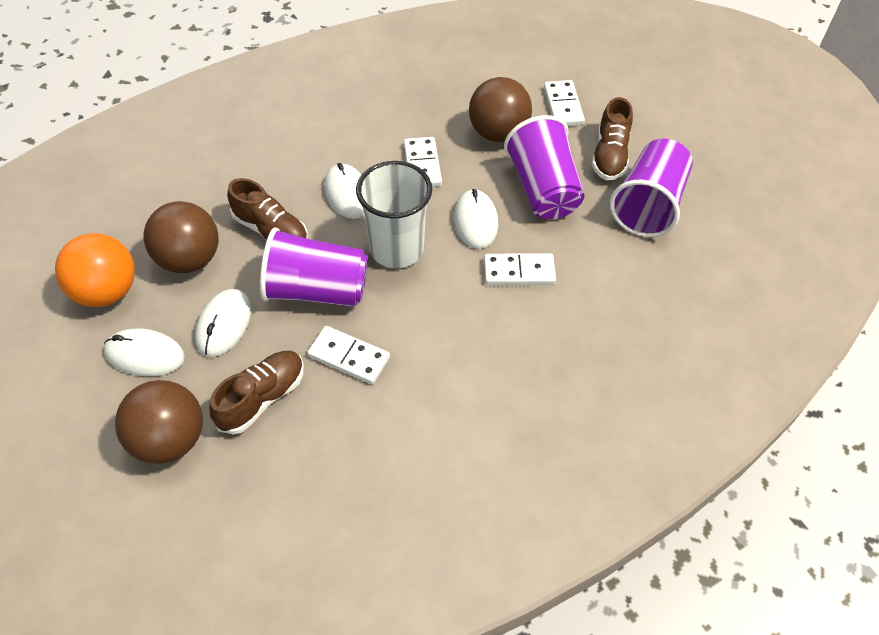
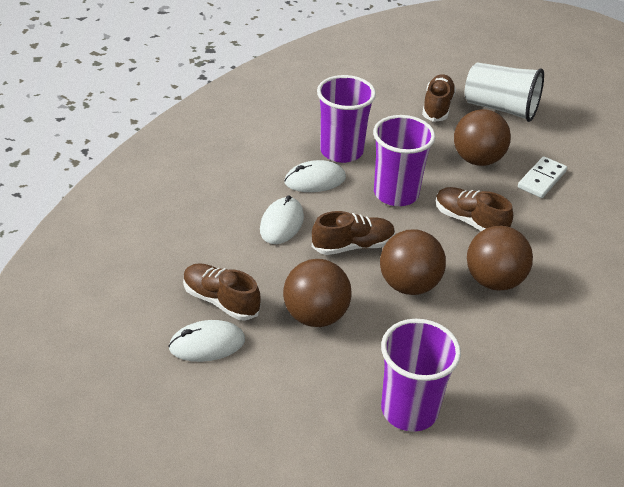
brown ball: 3 -> 4
brown shoe: 3 -> 4
orange ball: 1 -> 0
white domino: 4 -> 1
white mouse: 4 -> 3

